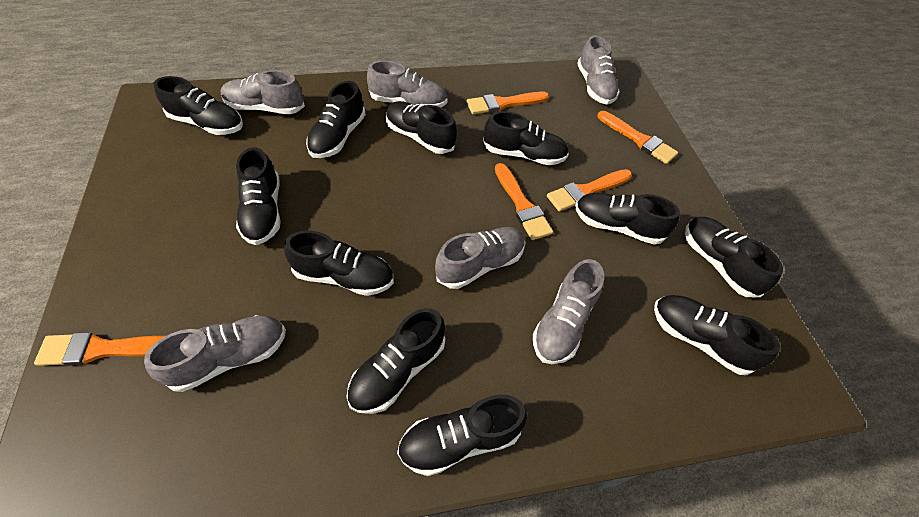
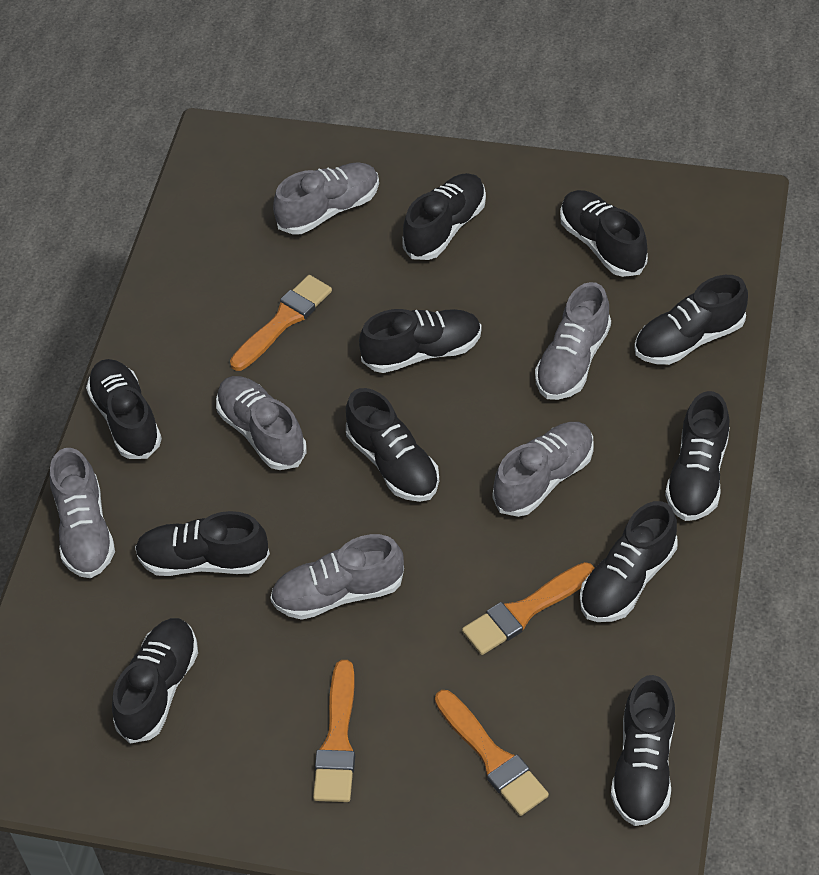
orange brush: 5 -> 4

